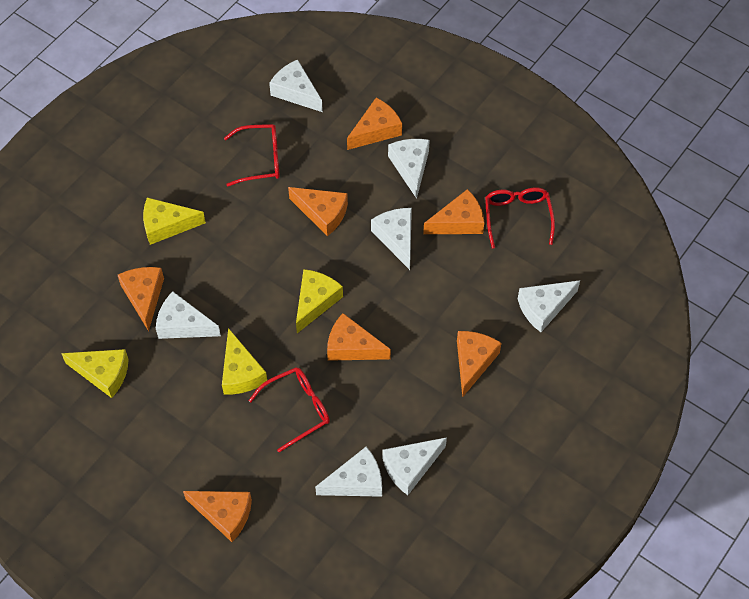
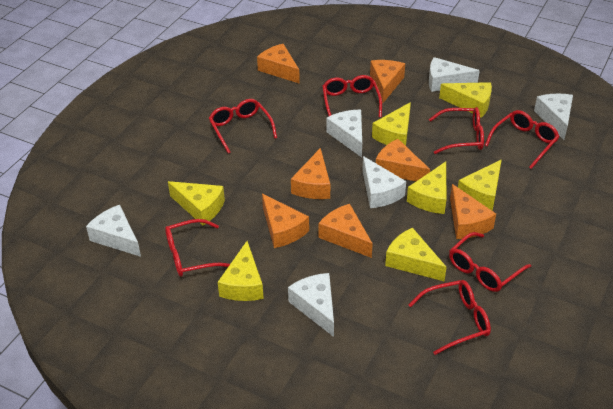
red glasses: 3 -> 7
white cheese: 7 -> 6
yellow cheese: 4 -> 7

